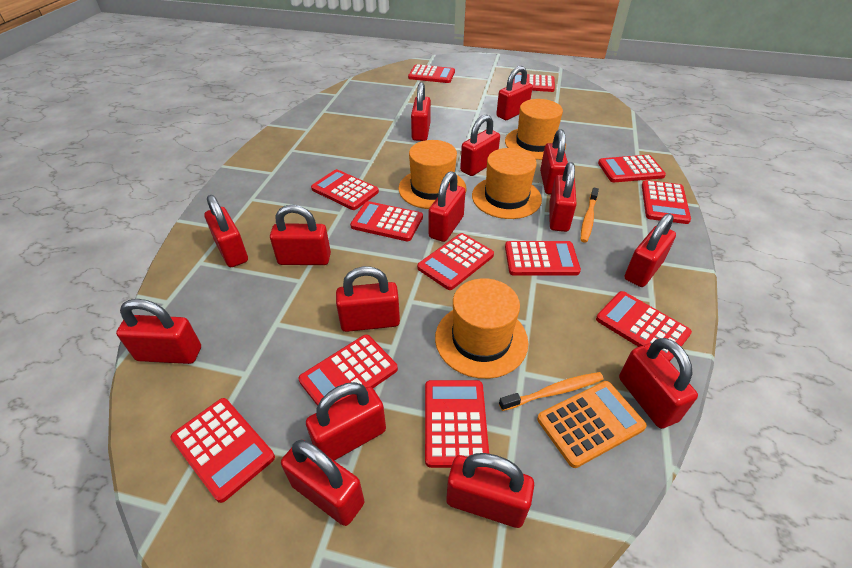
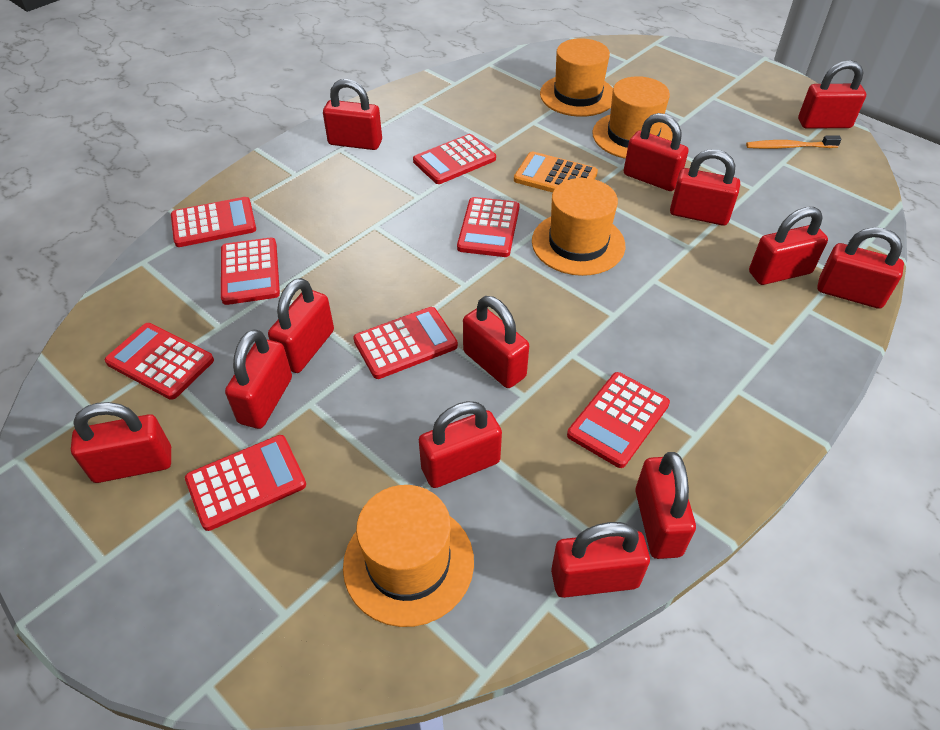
orange toothbrush: 2 -> 1
red calculator: 12 -> 8
red padlock: 15 -> 13

